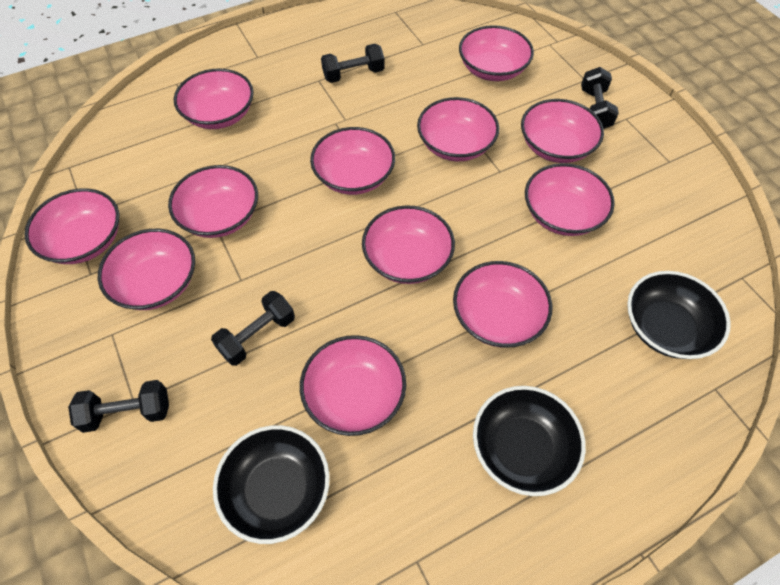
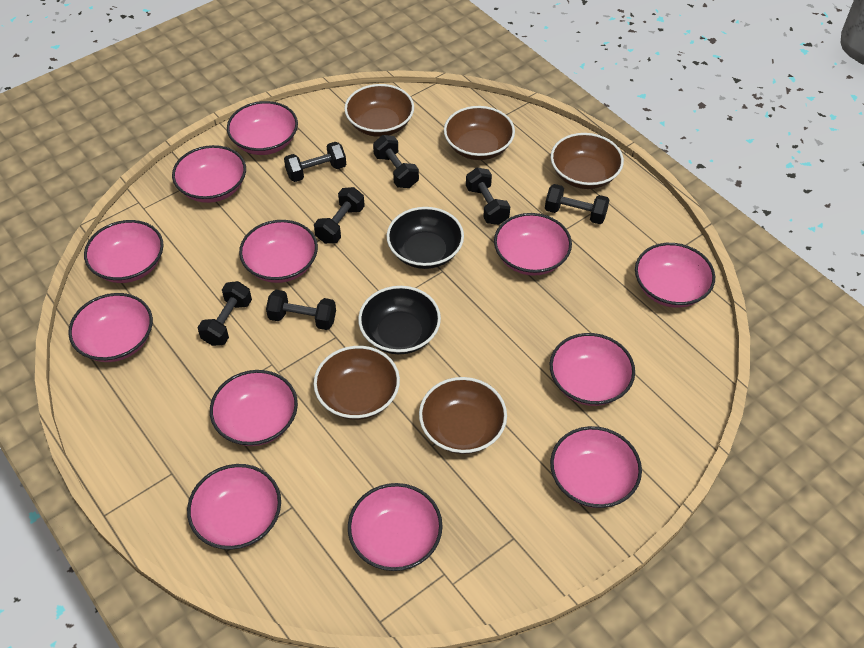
black bowl: 3 -> 2
black dumbbell: 4 -> 7
brown bowl: 0 -> 5

